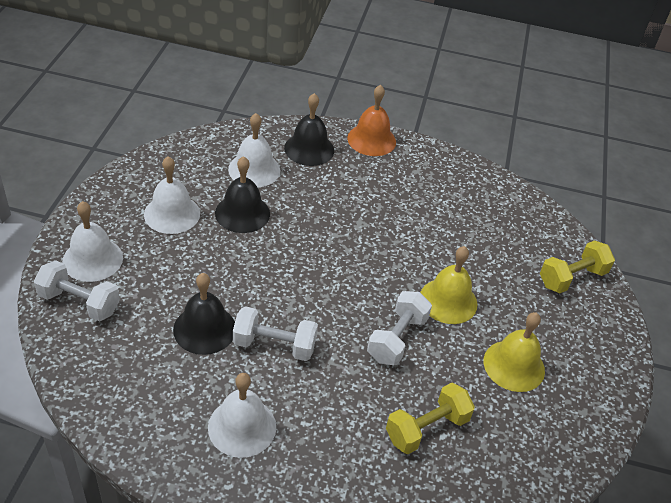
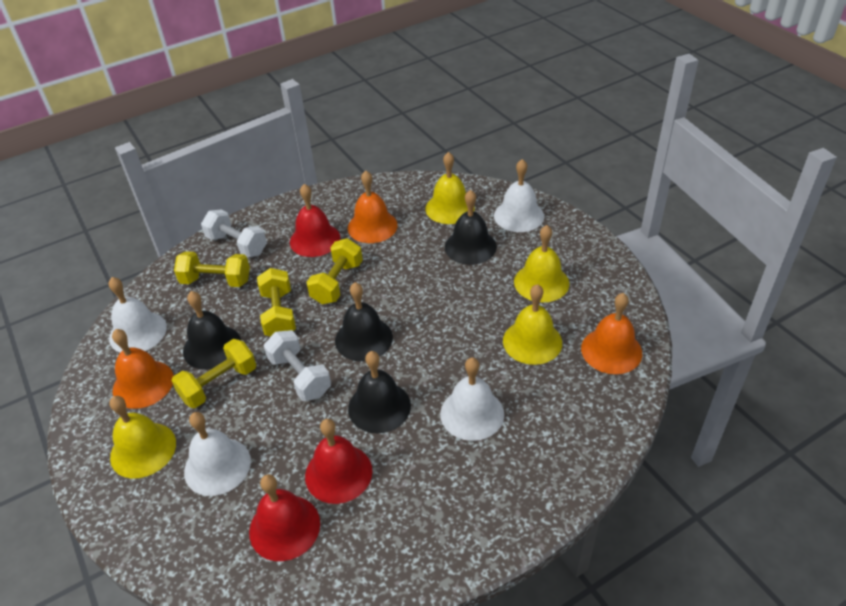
black bell: 3 -> 4
orange bell: 1 -> 3
red bell: 0 -> 3
white dumbbell: 3 -> 2
yellow bell: 2 -> 4
yellow dumbbell: 2 -> 4

